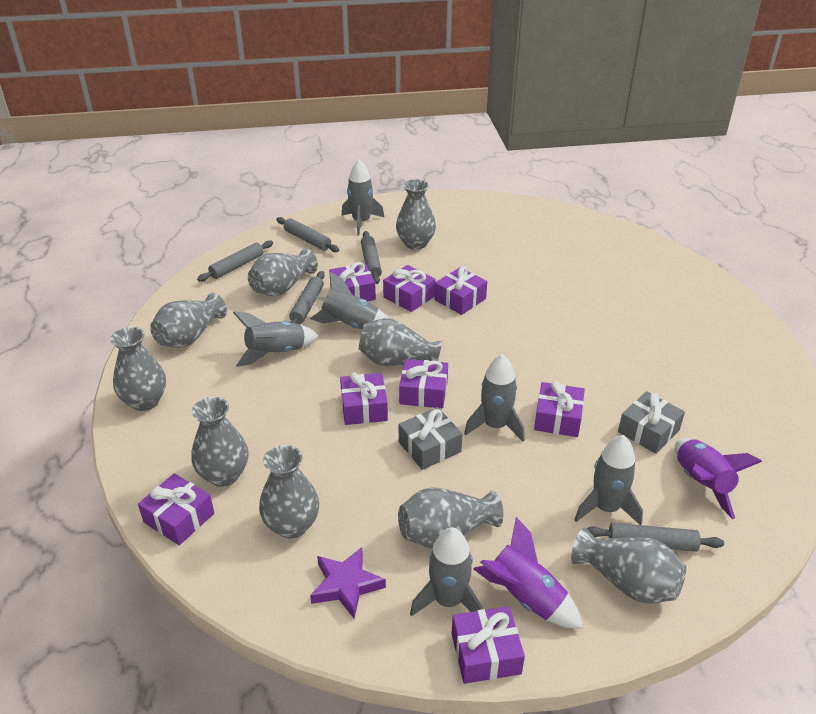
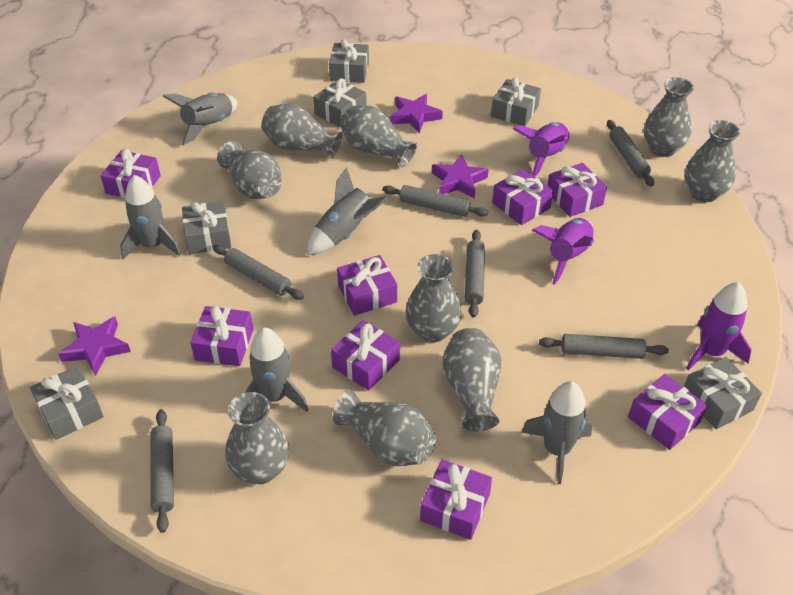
grey gift: 2 -> 6
grey rocket: 6 -> 5
grey rolling pin: 5 -> 6
purple rocket: 2 -> 3
purple star: 1 -> 3

